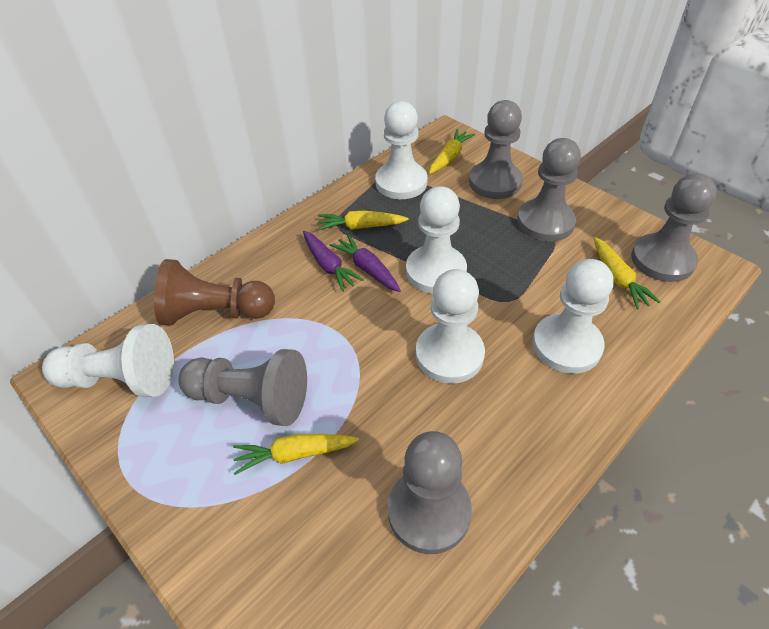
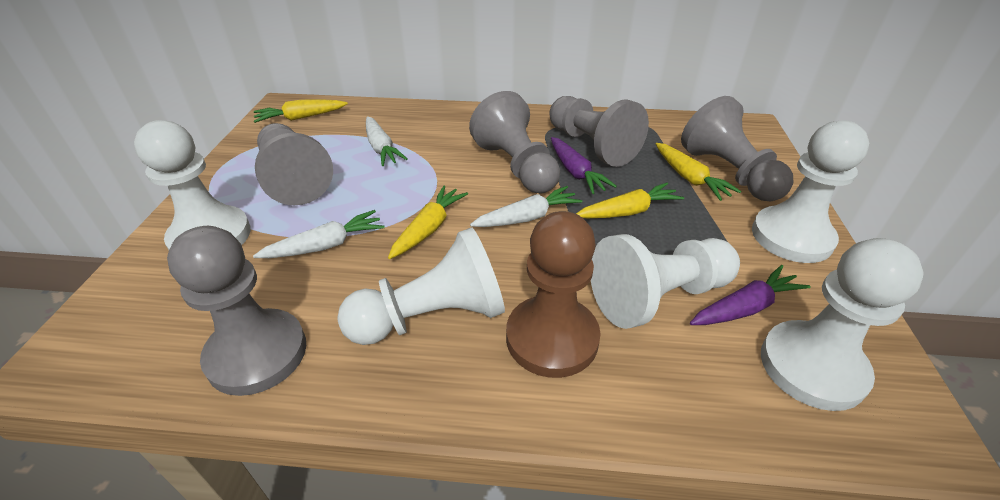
white carrot: 0 -> 3

